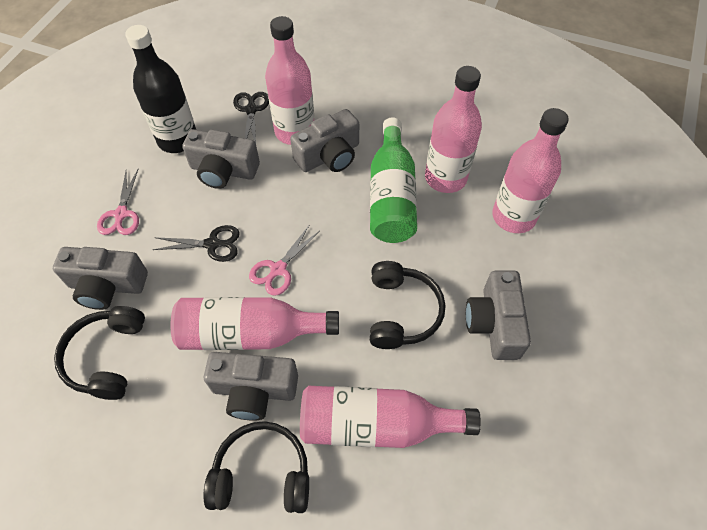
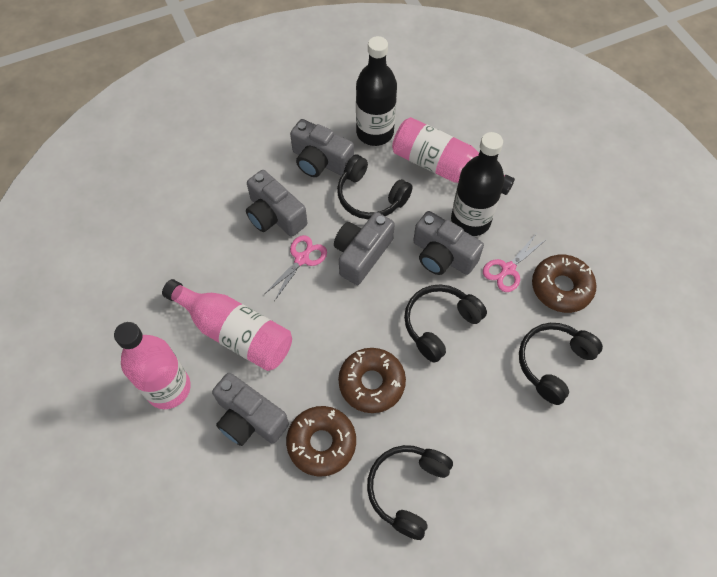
black bottle: 1 -> 2
black headphones: 3 -> 4
black scissors: 2 -> 0
brown donut: 0 -> 3
green bottle: 1 -> 0
pink bottle: 5 -> 3

